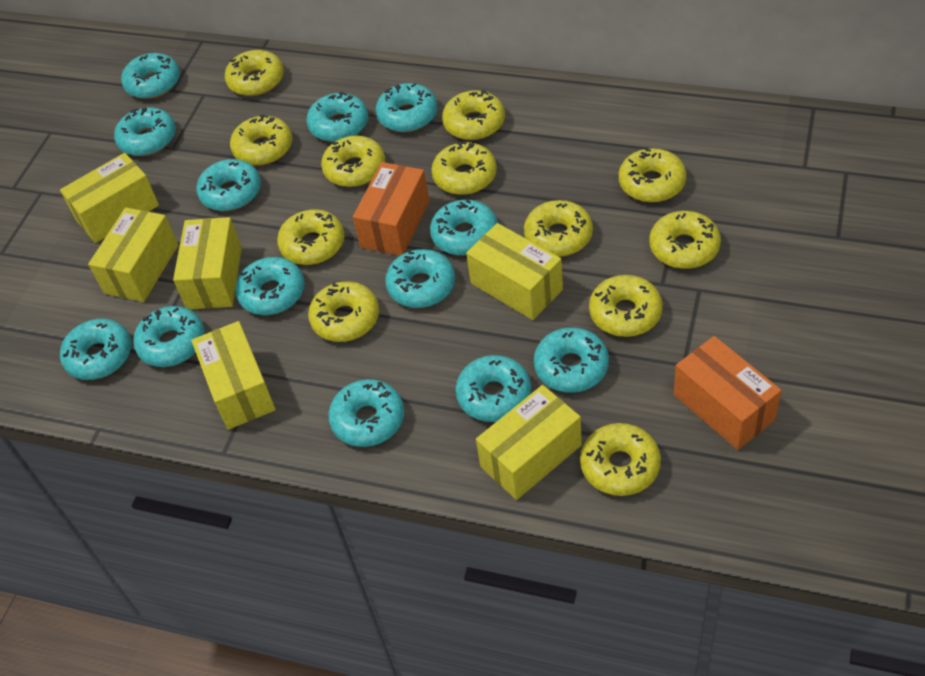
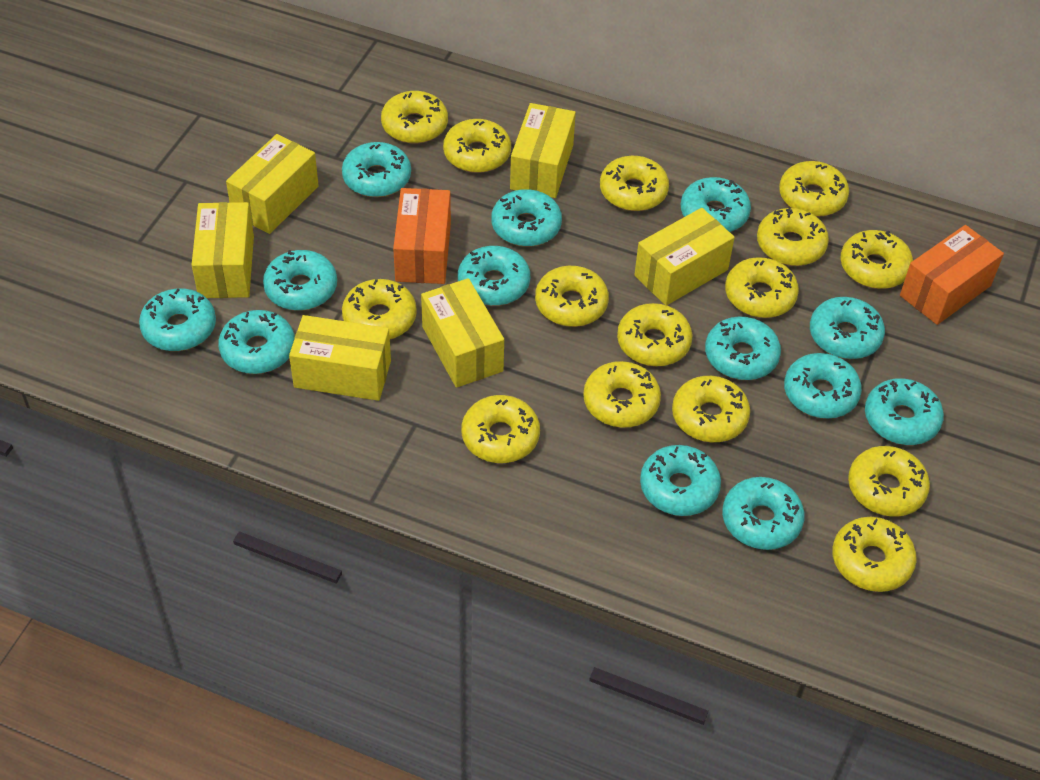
yellow donut: 12 -> 15

